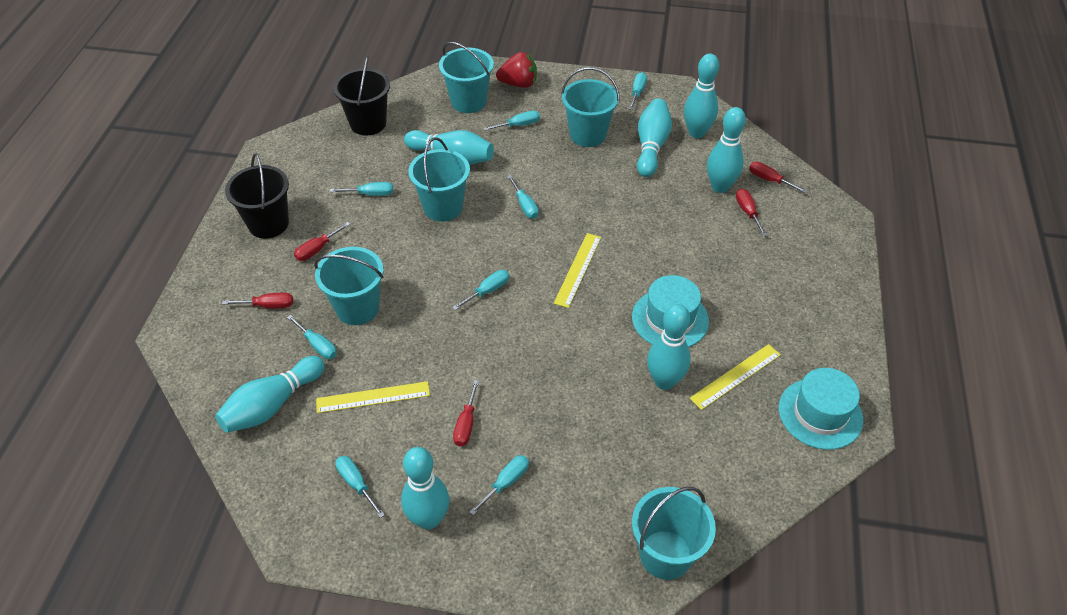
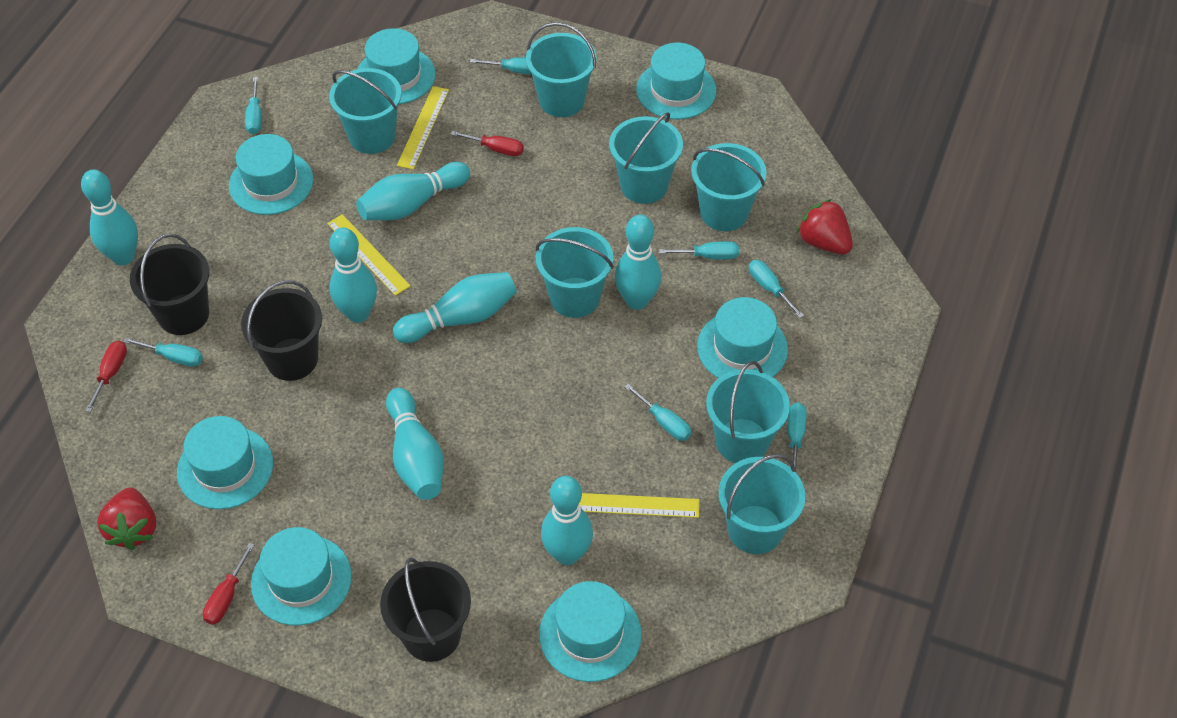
black bucket: 2 -> 3
red screwdriver: 5 -> 3
red strawberry: 1 -> 2
turquoise bucket: 5 -> 7
turquoise hat: 2 -> 7
turquoise screwdriver: 8 -> 7

